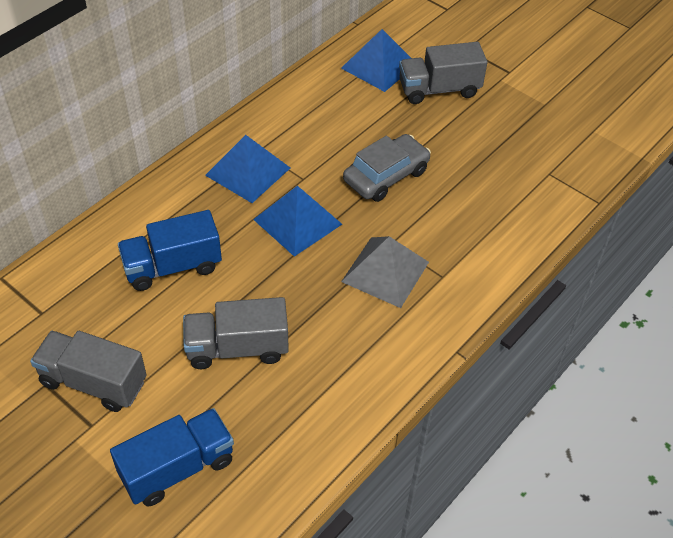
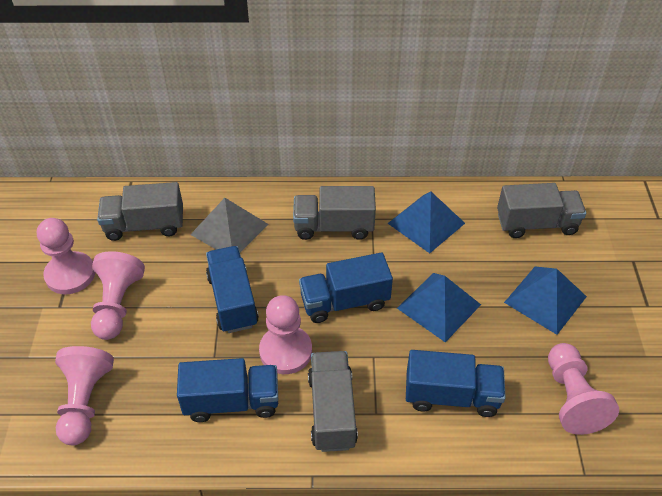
blue truck: 2 -> 4
grey car: 1 -> 0
grey truck: 3 -> 4
pink pawn: 0 -> 5

